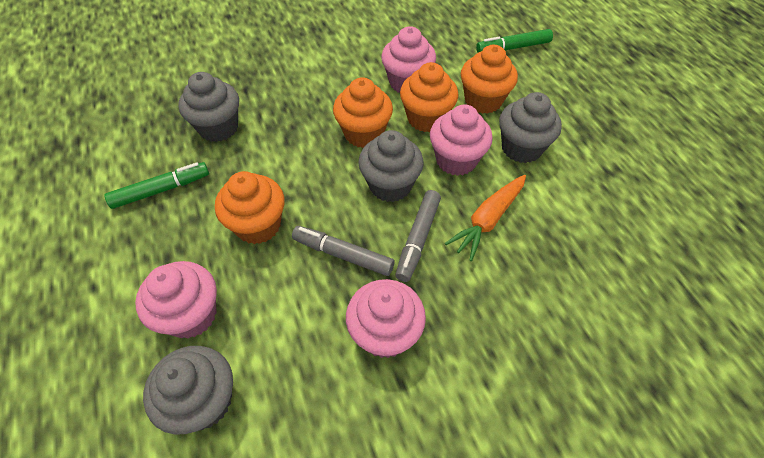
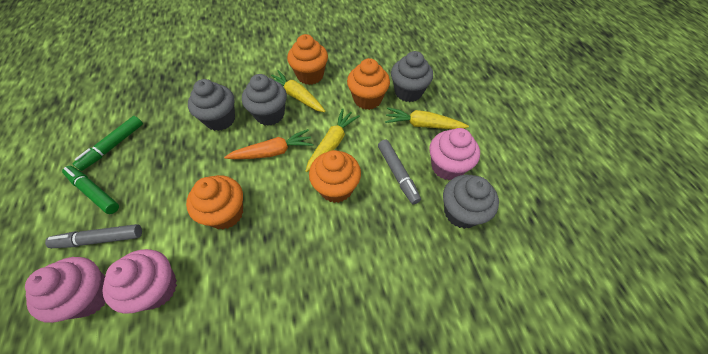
pink cupcake: 4 -> 3
yellow carrot: 0 -> 3

